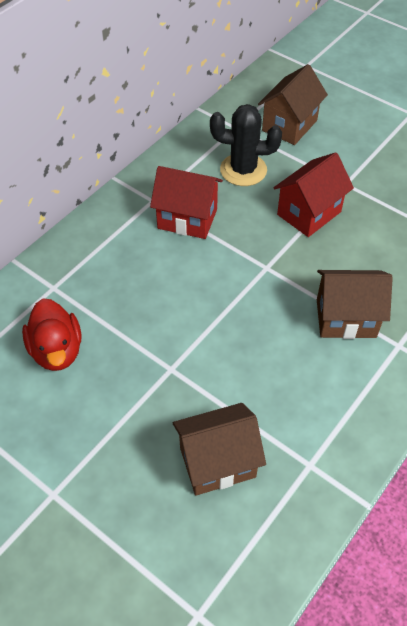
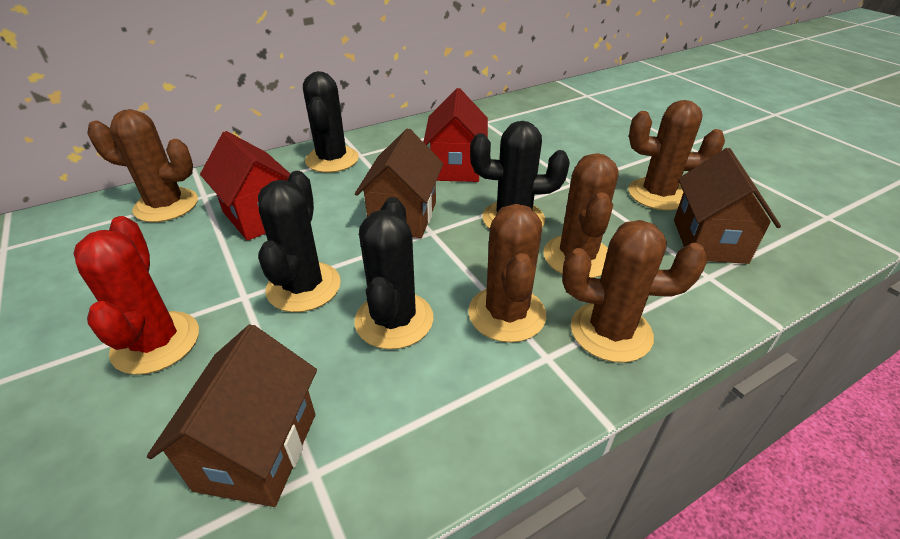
black cactus: 1 -> 4
brown cactus: 0 -> 5
red cactus: 0 -> 1
red duck: 1 -> 0

